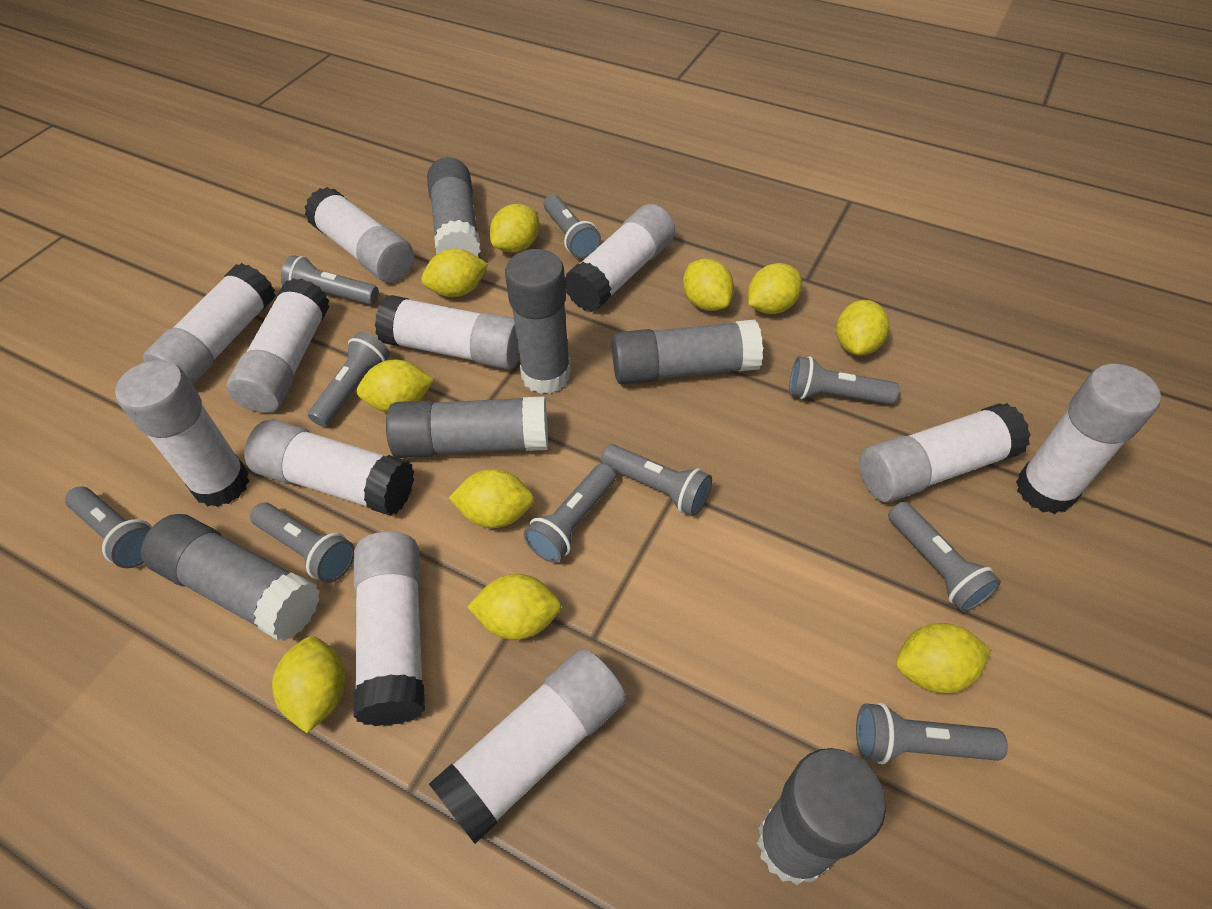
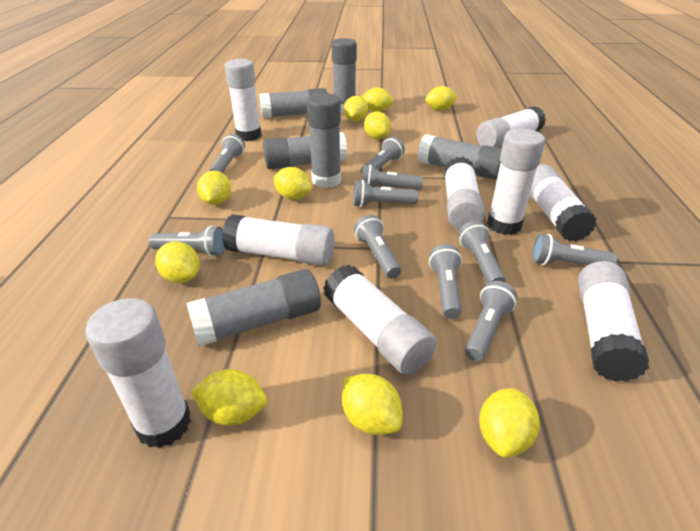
white glue stick: 11 -> 9

